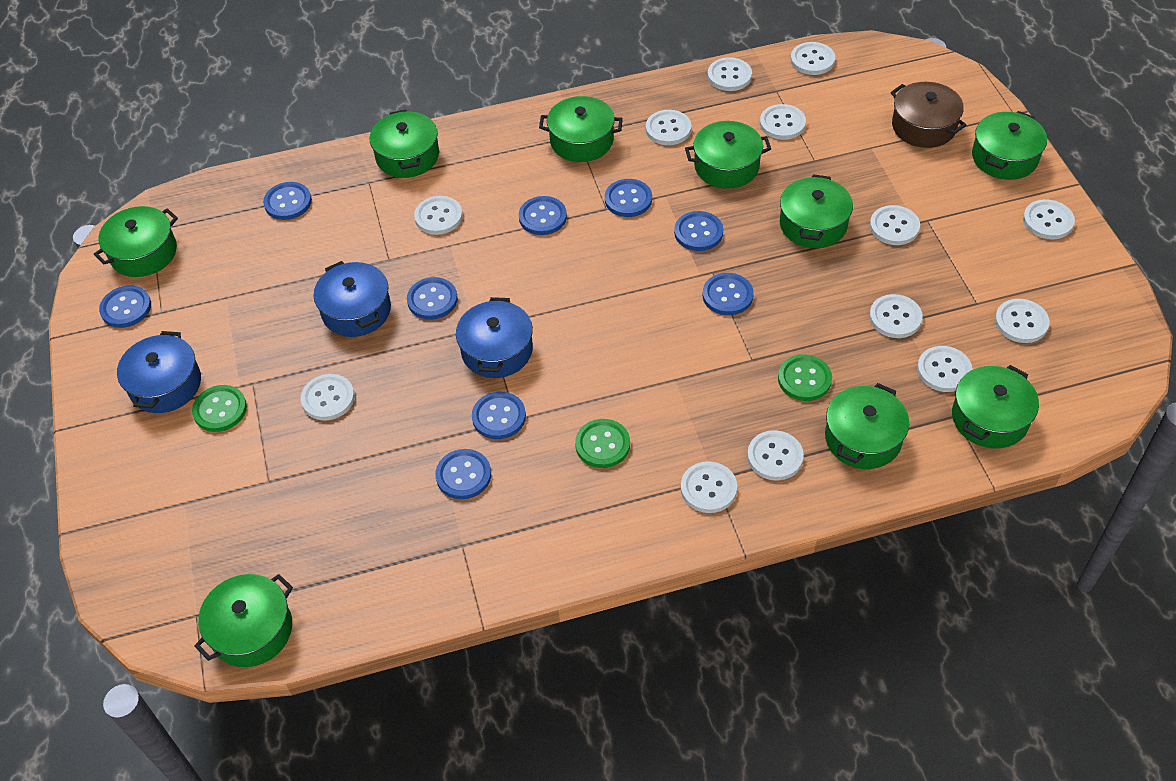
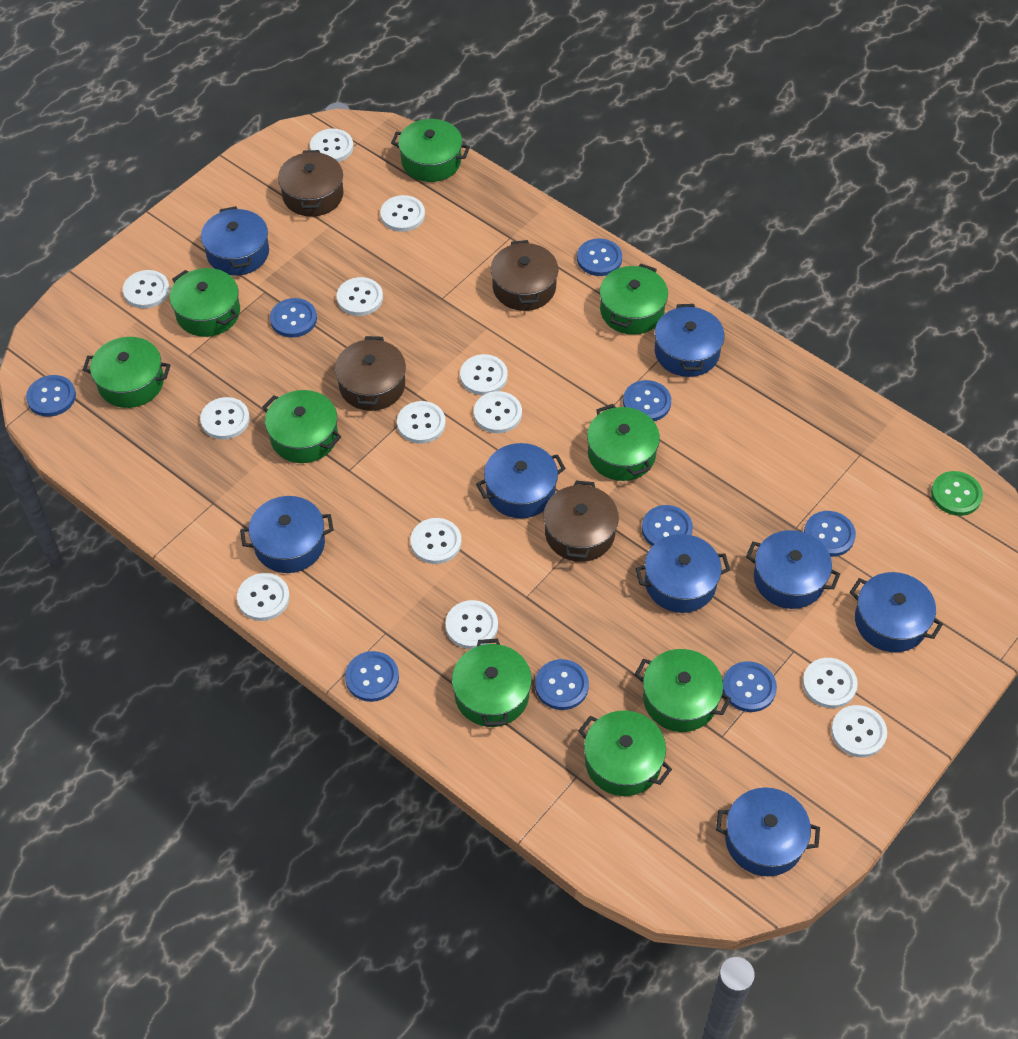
blue pot: 3 -> 8
brown pot: 1 -> 4
green button: 3 -> 1

